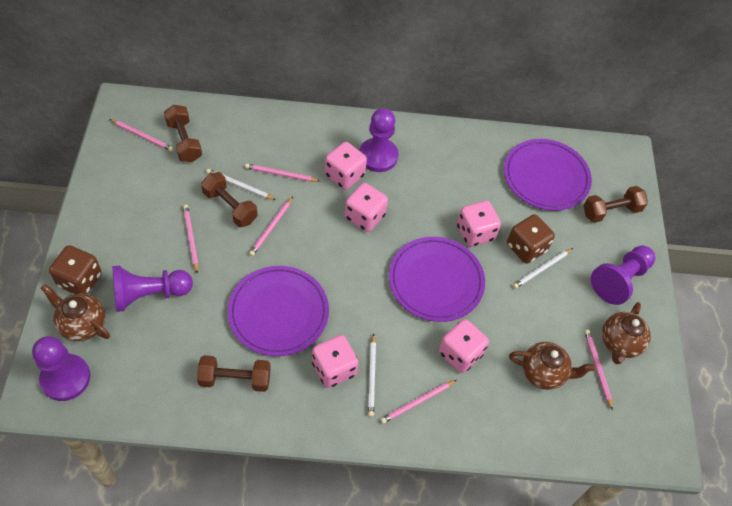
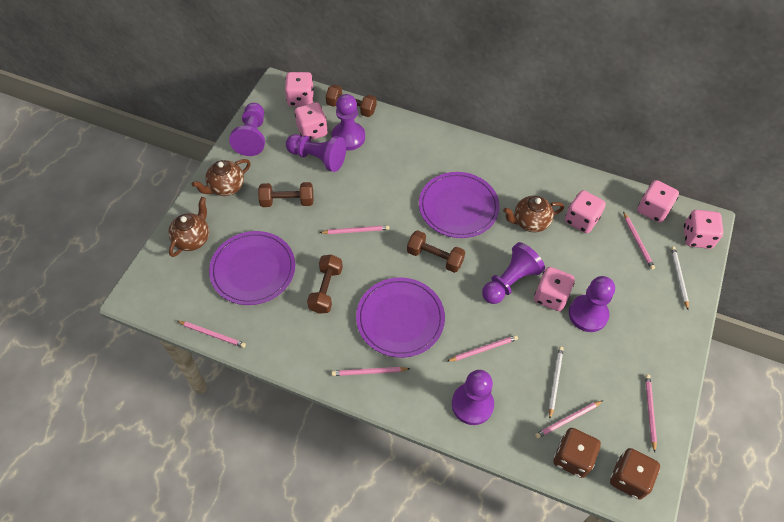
pink dice: 5 -> 6
pink pencil: 6 -> 7
purple pawn: 4 -> 6
white pencil: 3 -> 2

